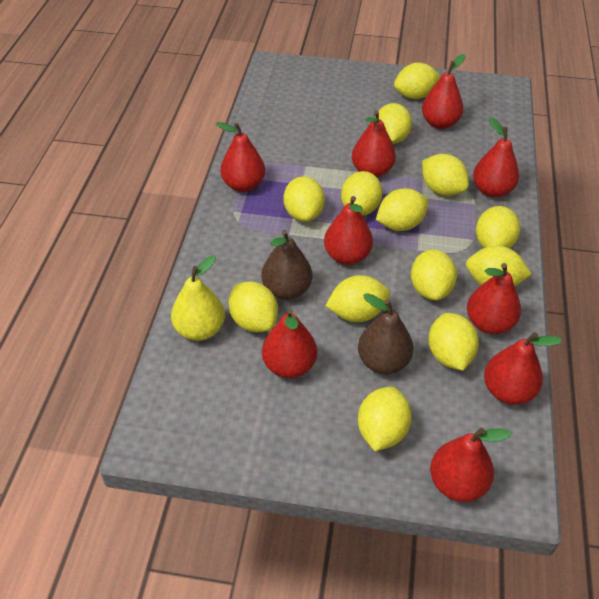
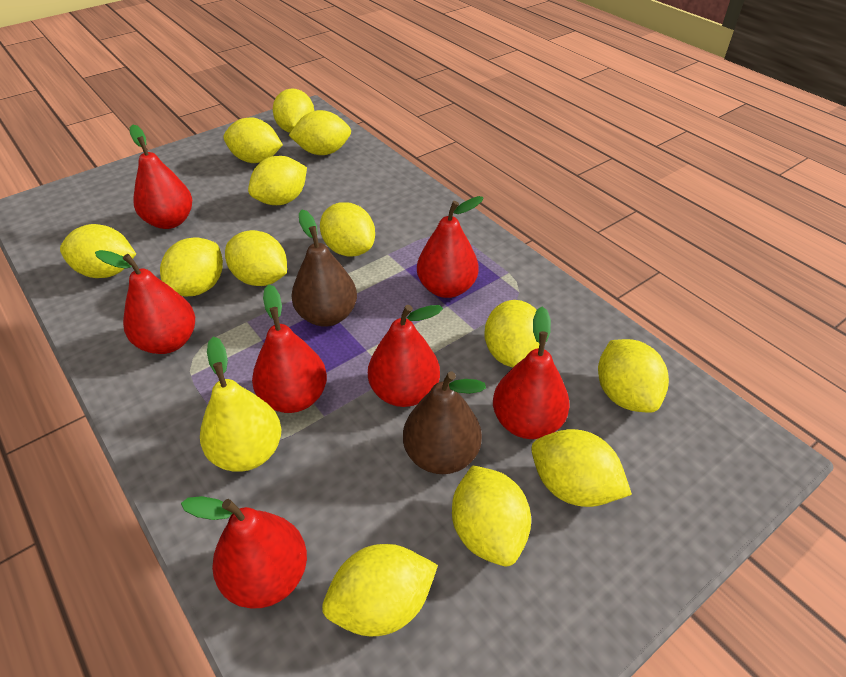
red pear: 9 -> 7

